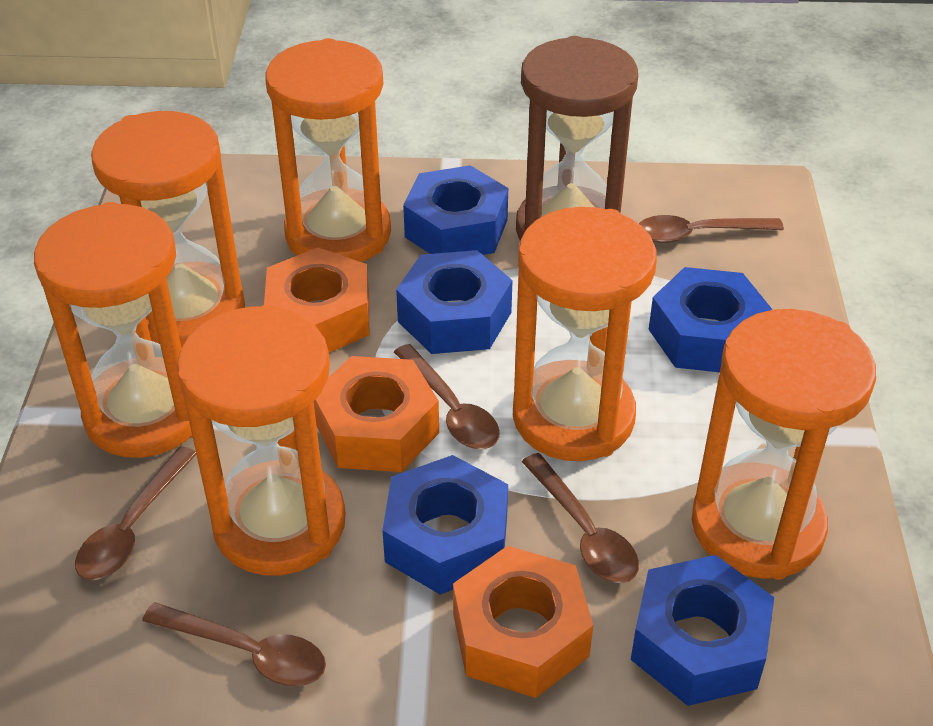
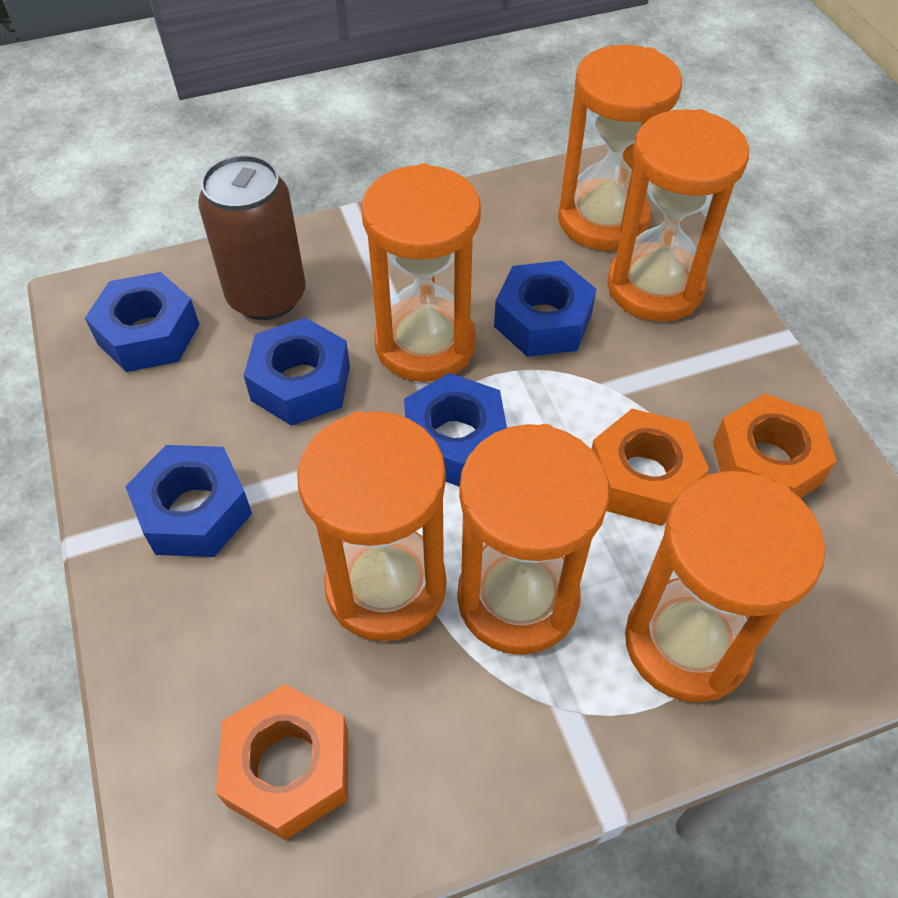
brown can: 0 -> 1
brown hourglass: 1 -> 0
brown spoon: 5 -> 0

